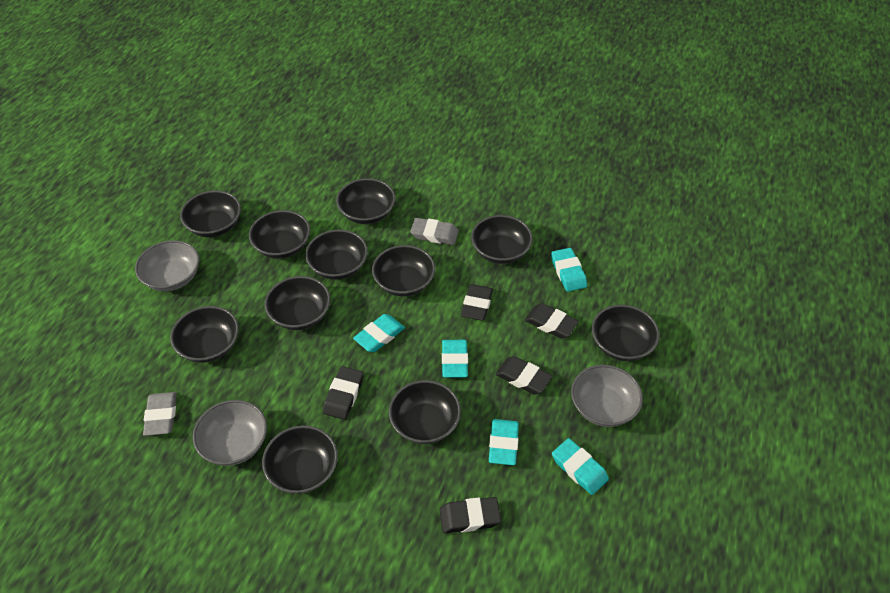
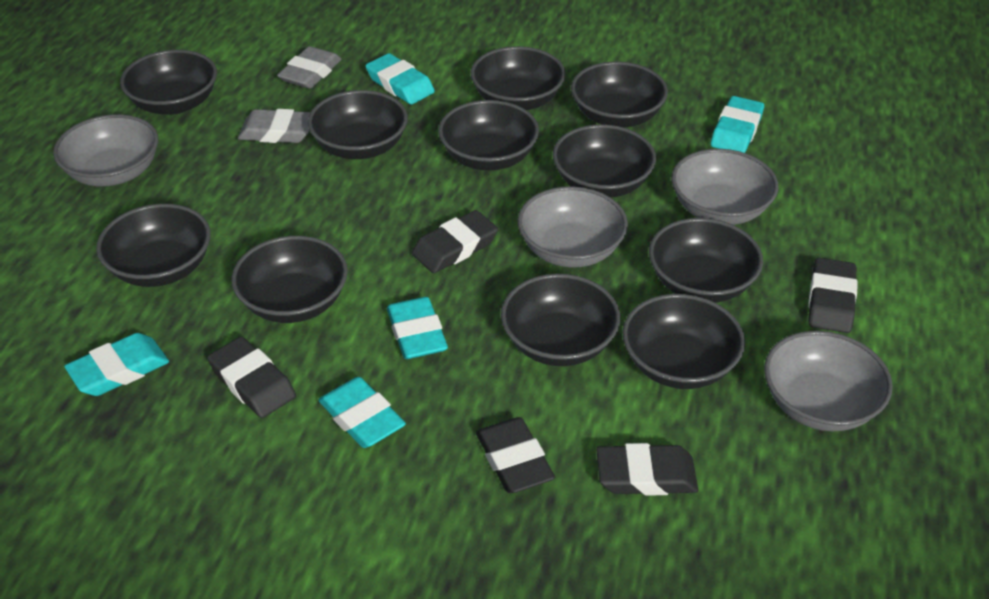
grey bowl: 3 -> 4

